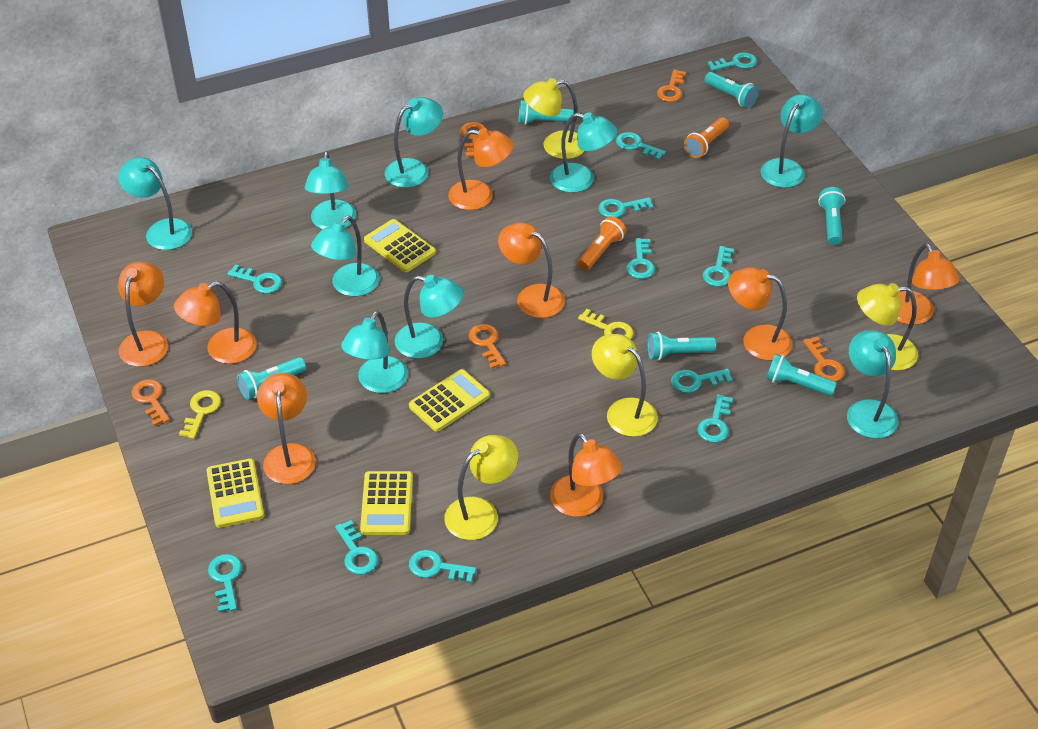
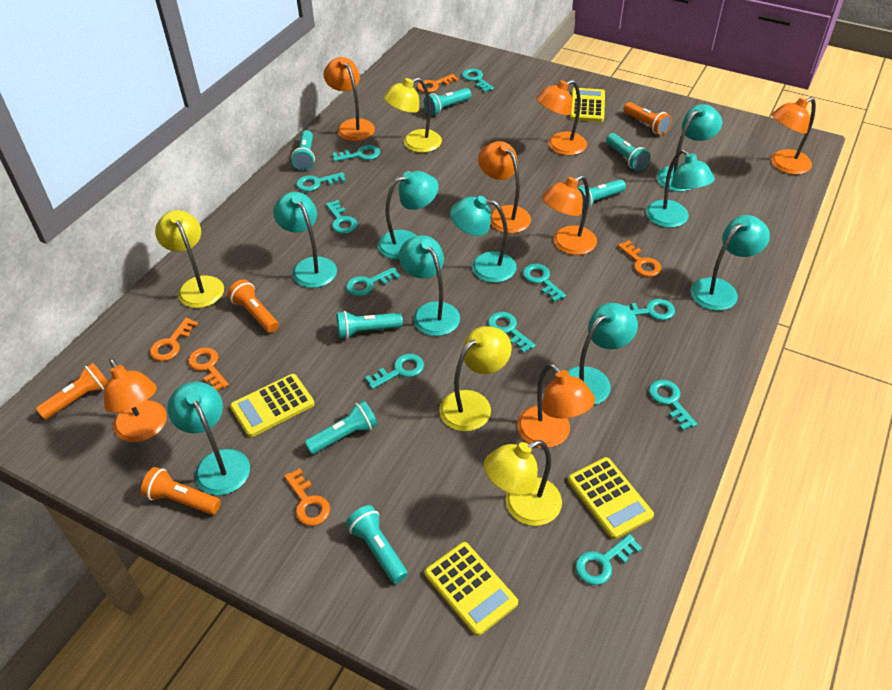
orange flashlight: 2 -> 4
orange lamp: 8 -> 7
turquoise flashlight: 6 -> 7
yellow key: 2 -> 0

